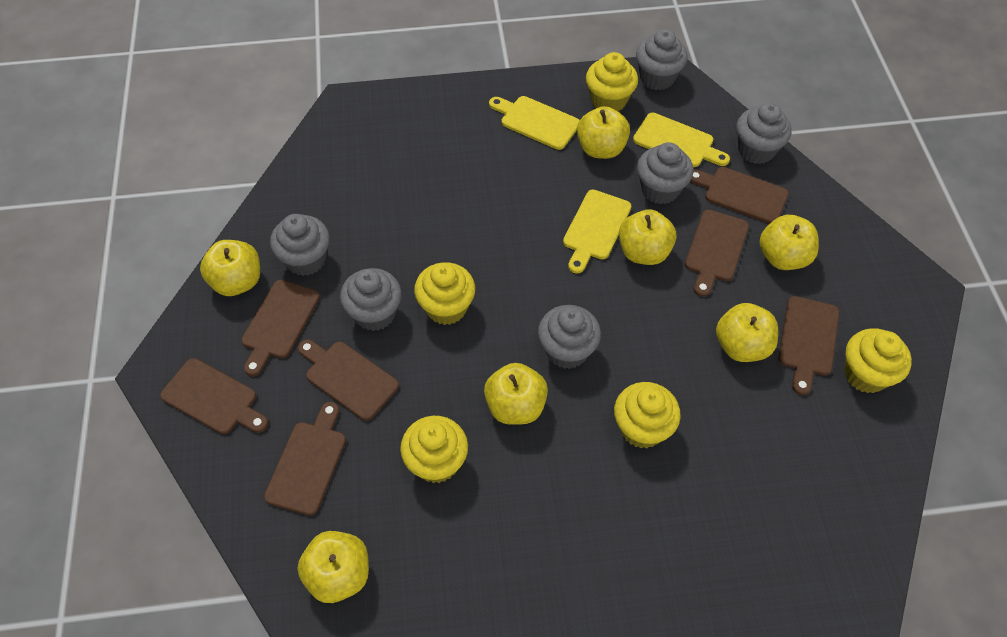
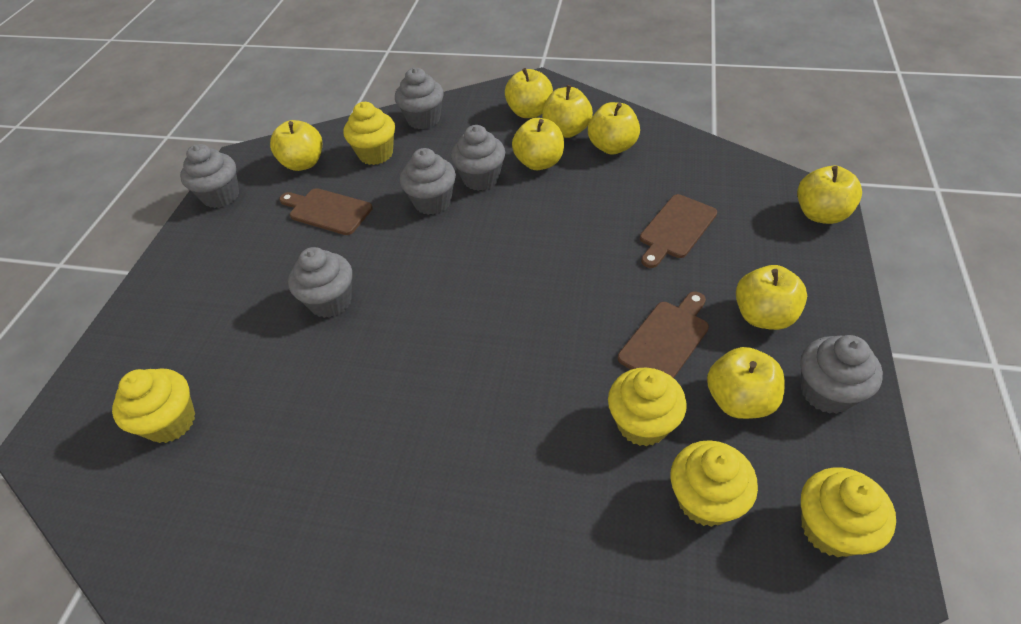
brown cutting board: 7 -> 3
yellow apple: 7 -> 8
yellow cutting board: 3 -> 0

